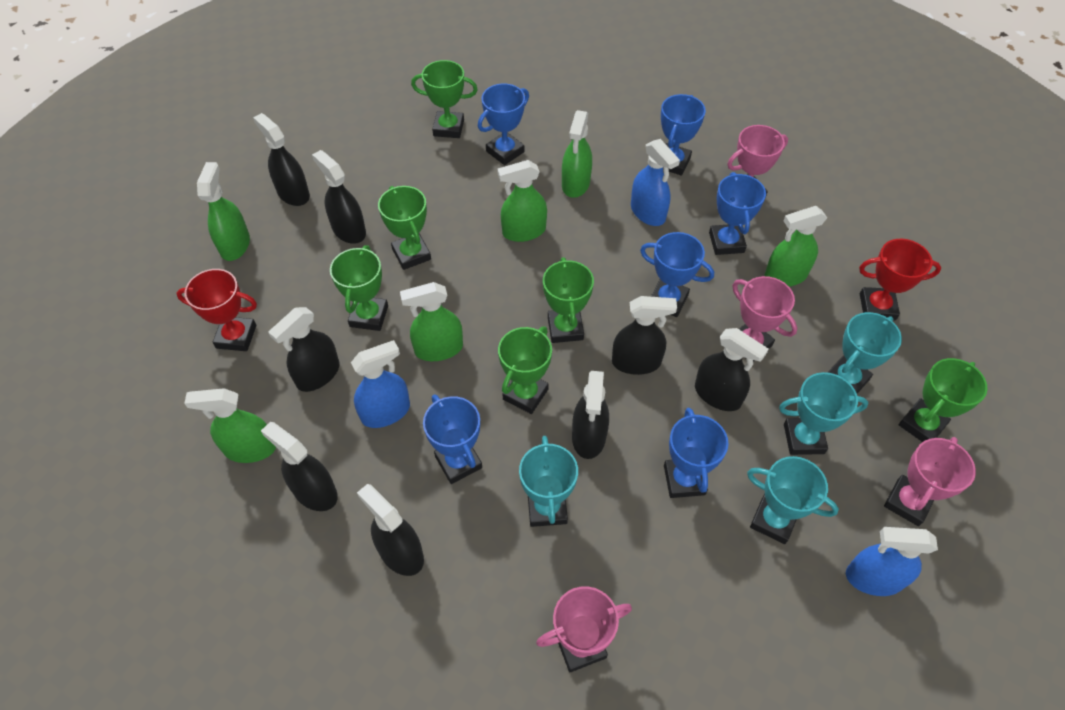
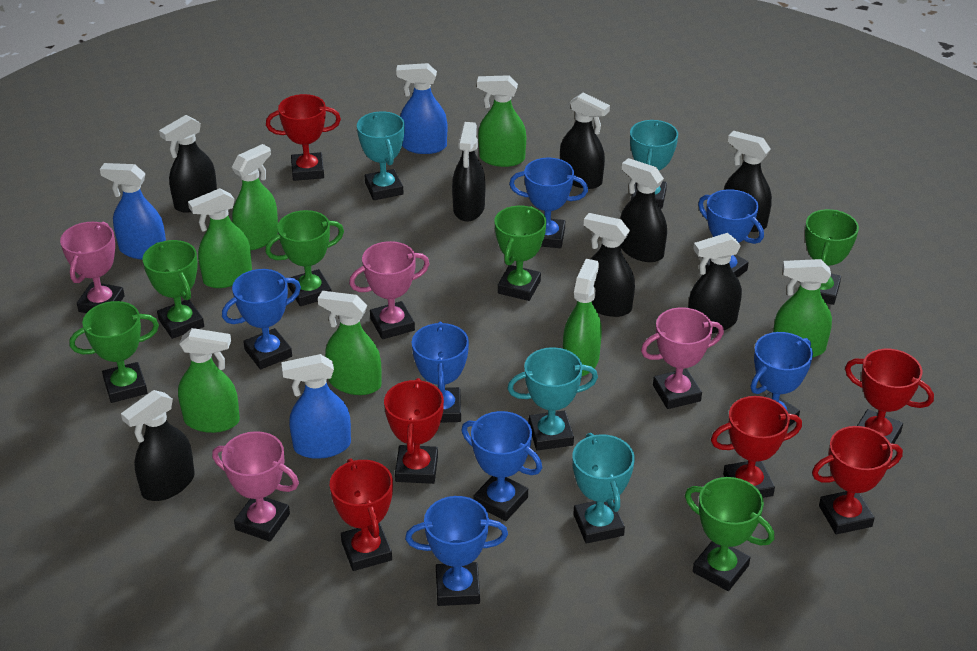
blue trophy: 6 -> 7
green spray bottle: 6 -> 7
red trophy: 2 -> 6

